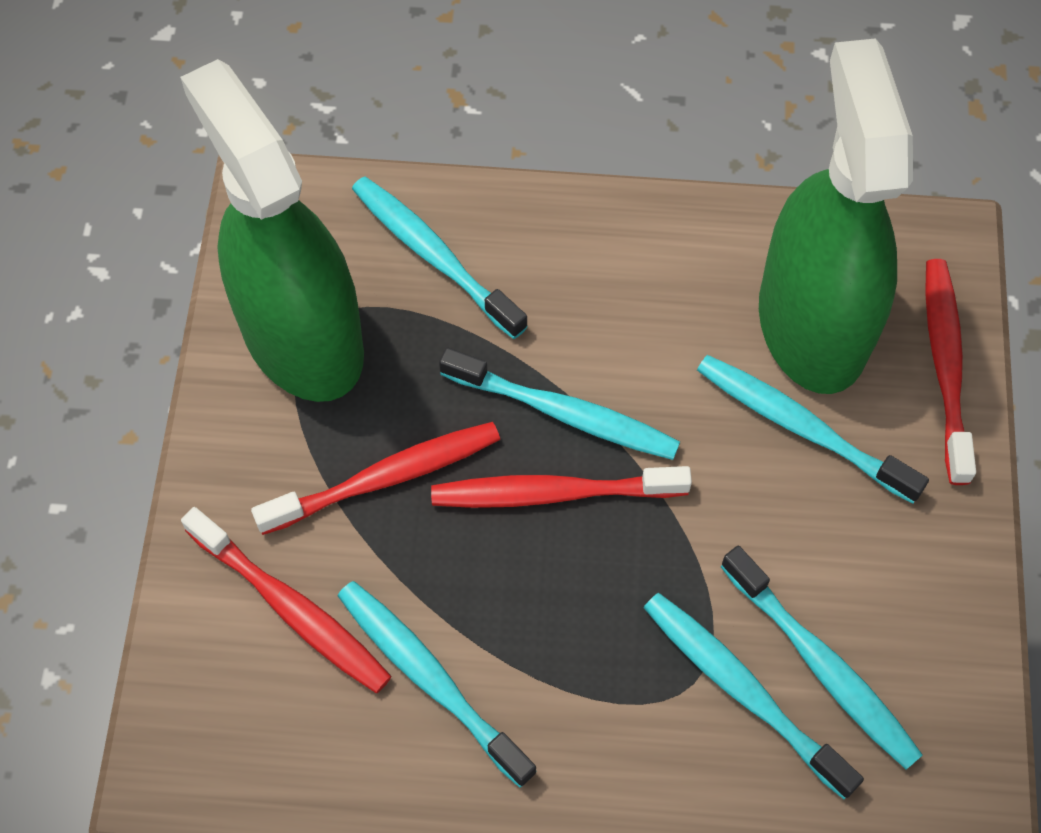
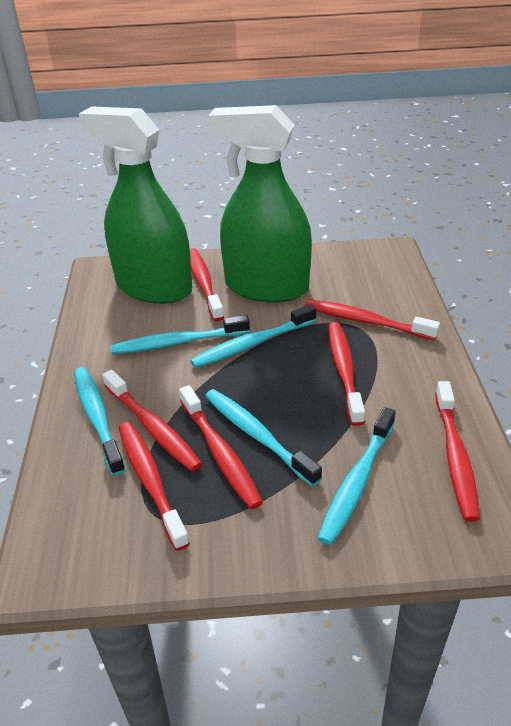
red toothbrush: 4 -> 7
turquoise toothbrush: 6 -> 5

